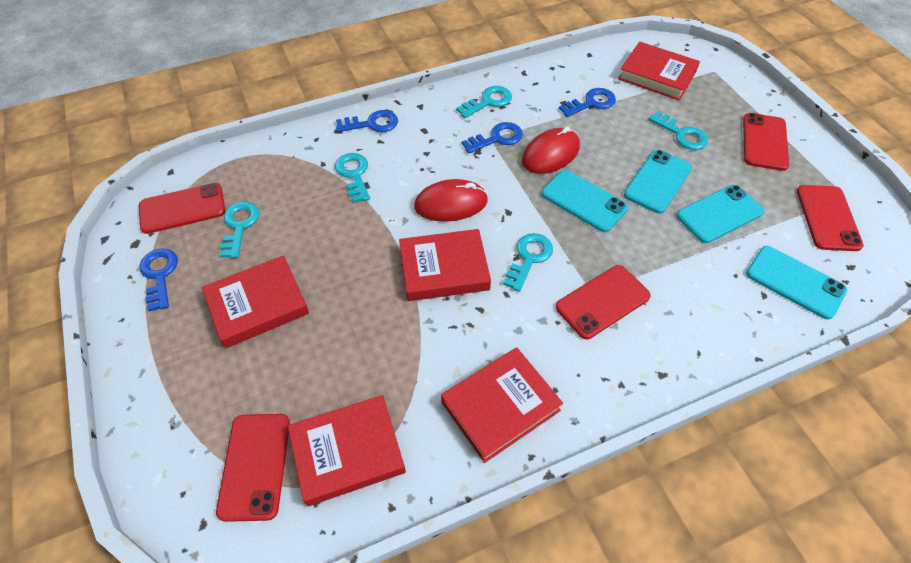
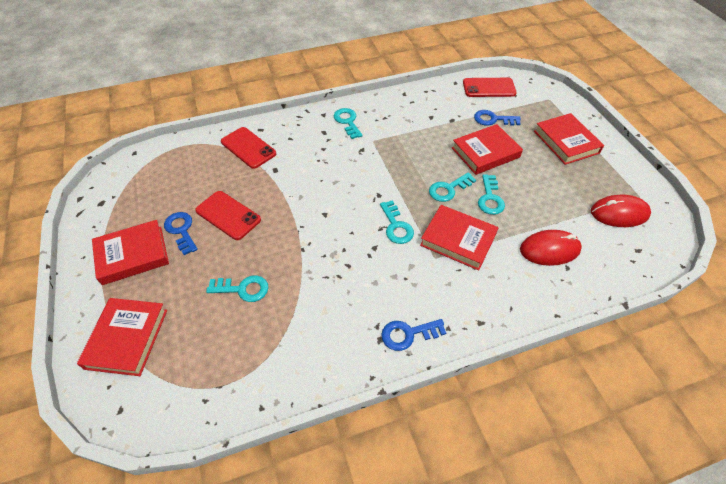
blue key: 4 -> 3
red phone: 5 -> 3
turquoise phone: 4 -> 0

